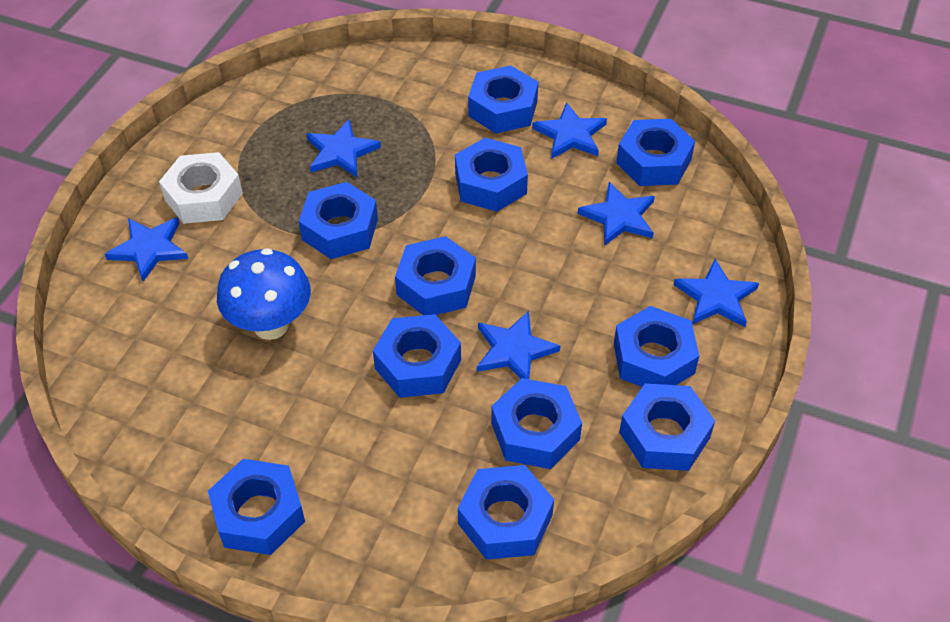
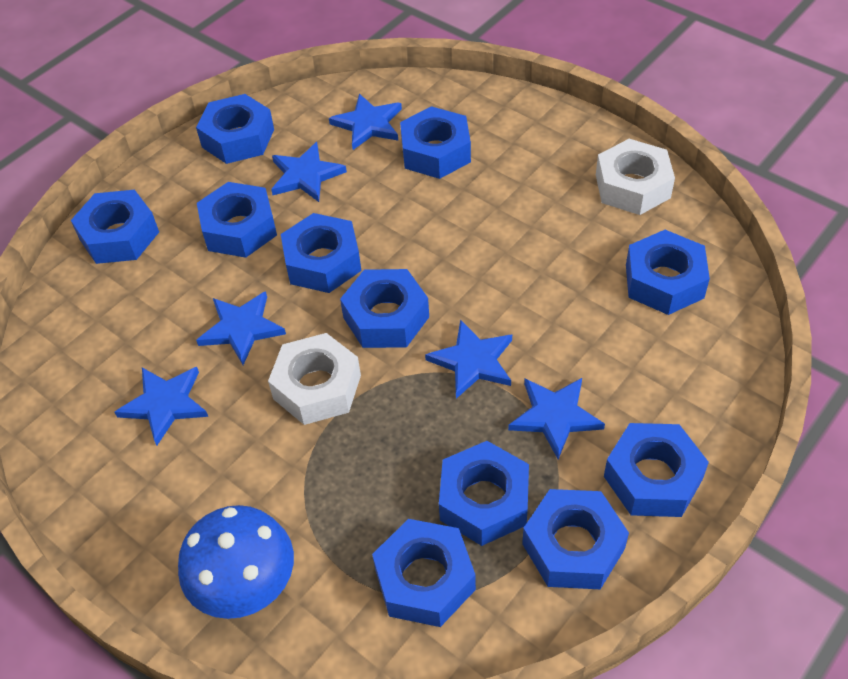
white nut: 1 -> 2

